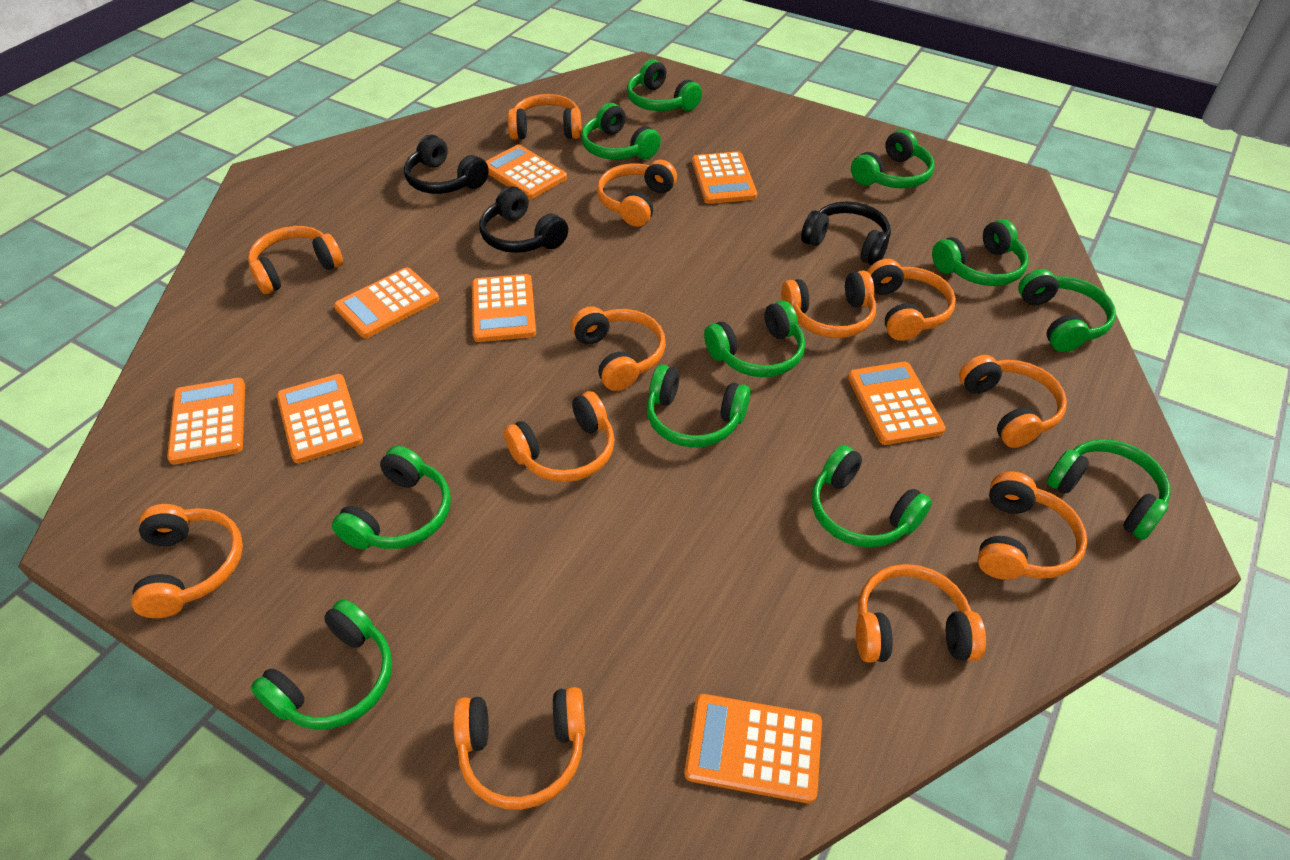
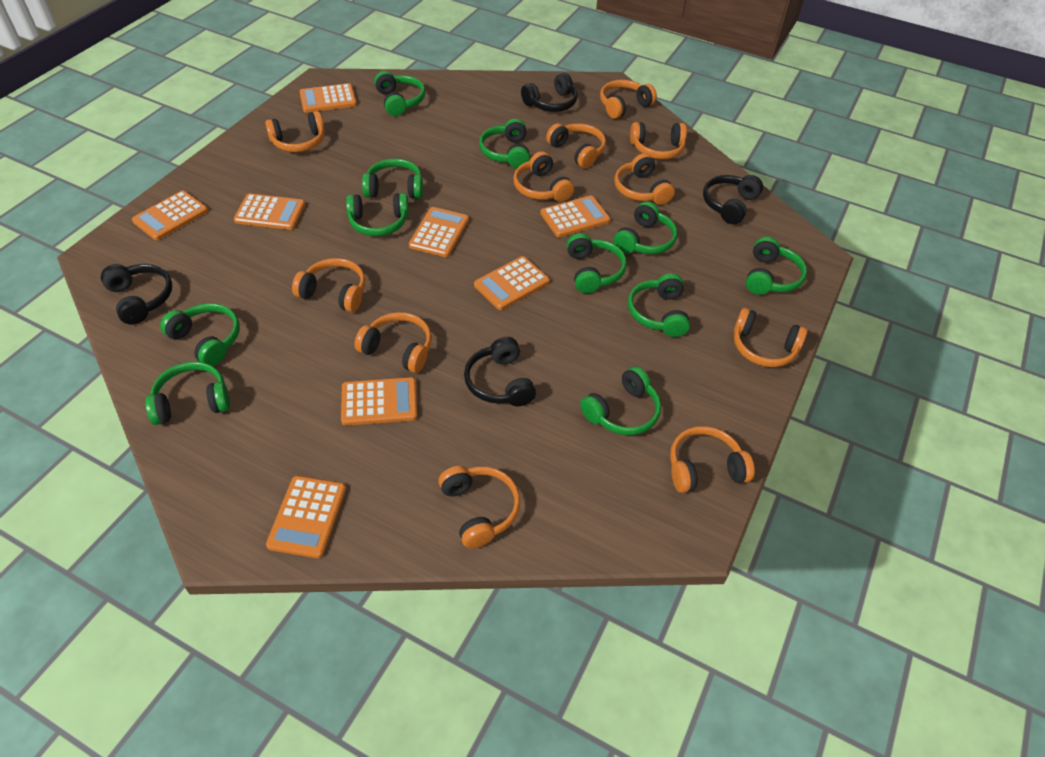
black headphones: 3 -> 4
orange headphones: 12 -> 11

